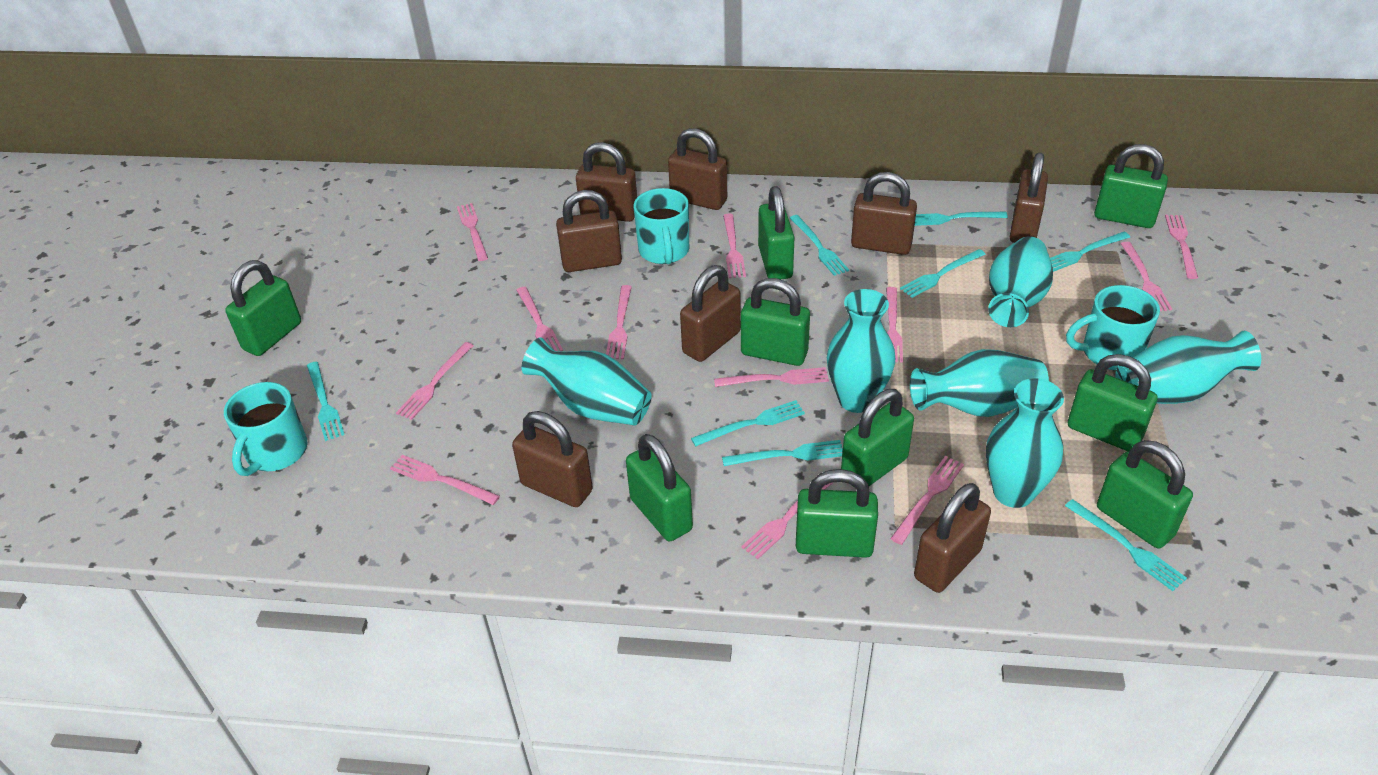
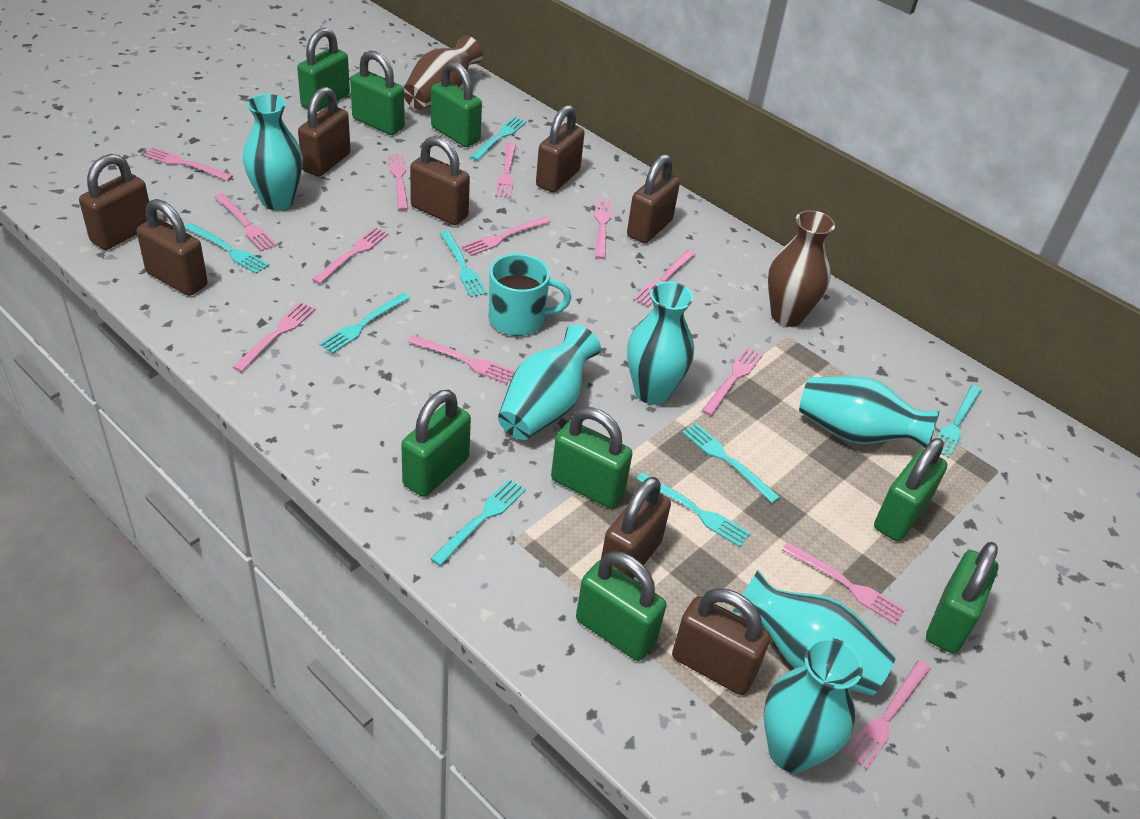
brown vase: 0 -> 2
green padlock: 9 -> 8
pink fork: 12 -> 13
turquoise mug: 3 -> 1

